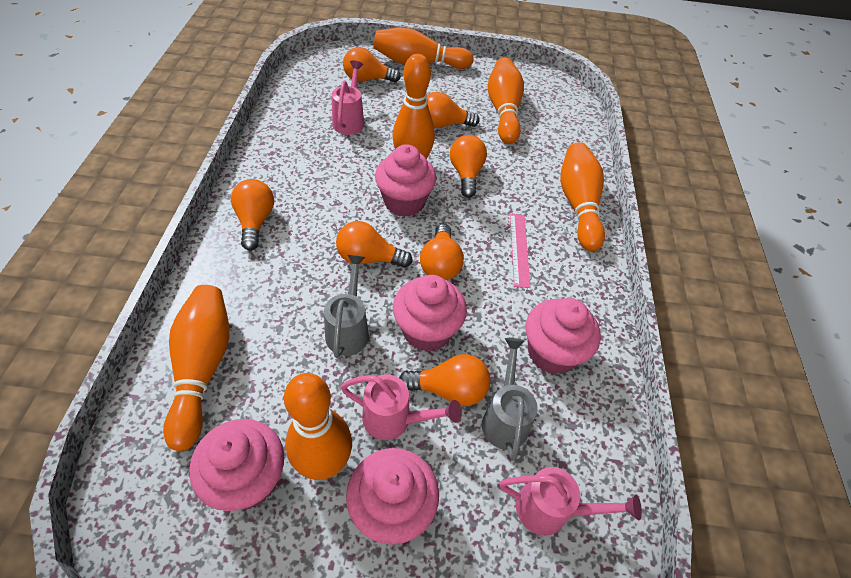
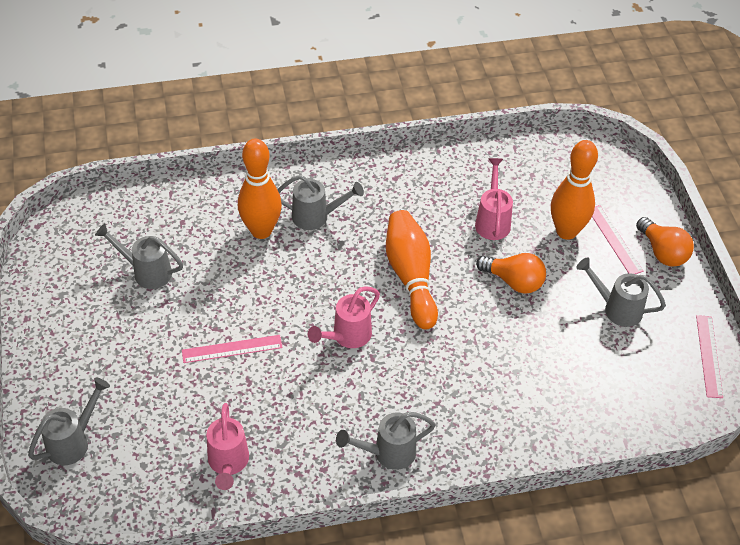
grey watering can: 2 -> 5
orange bowling pin: 6 -> 3
orange light bulb: 7 -> 2
pink cupcake: 5 -> 0
pink ruler: 1 -> 3

